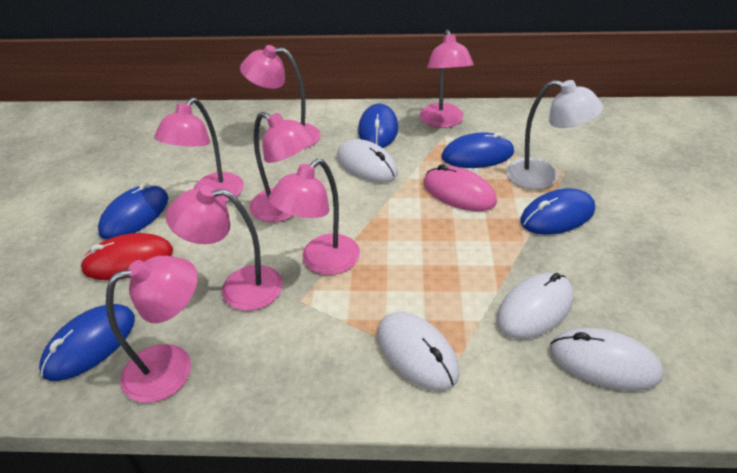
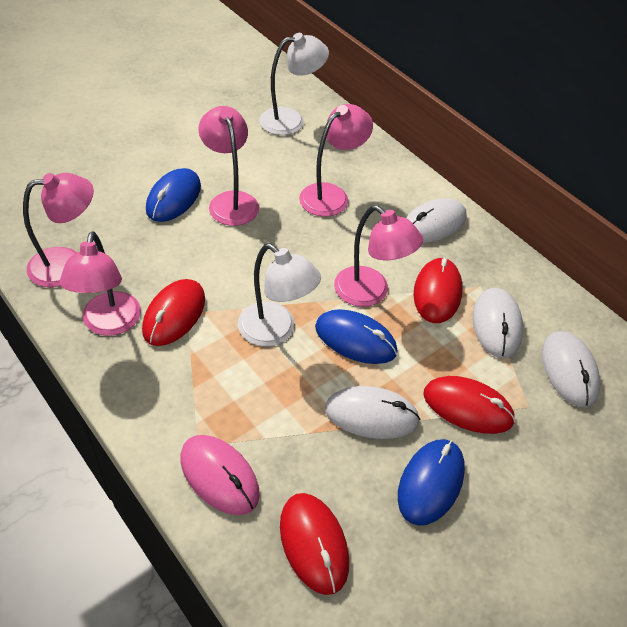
blue mouse: 5 -> 3
pink lamp: 7 -> 5
red mouse: 1 -> 4
white lamp: 1 -> 2

